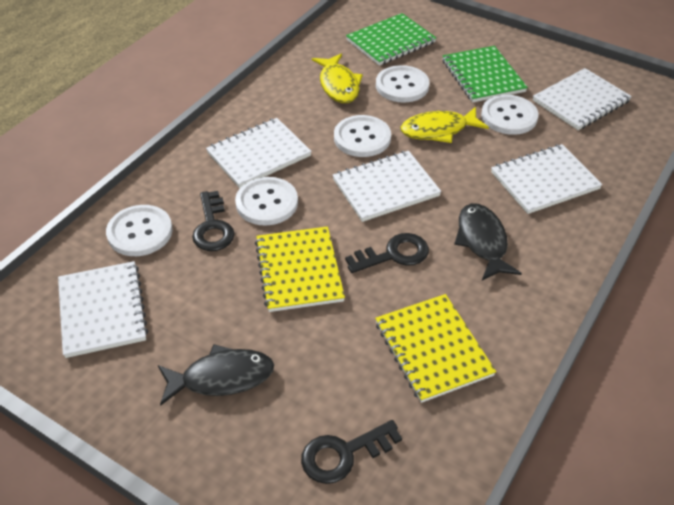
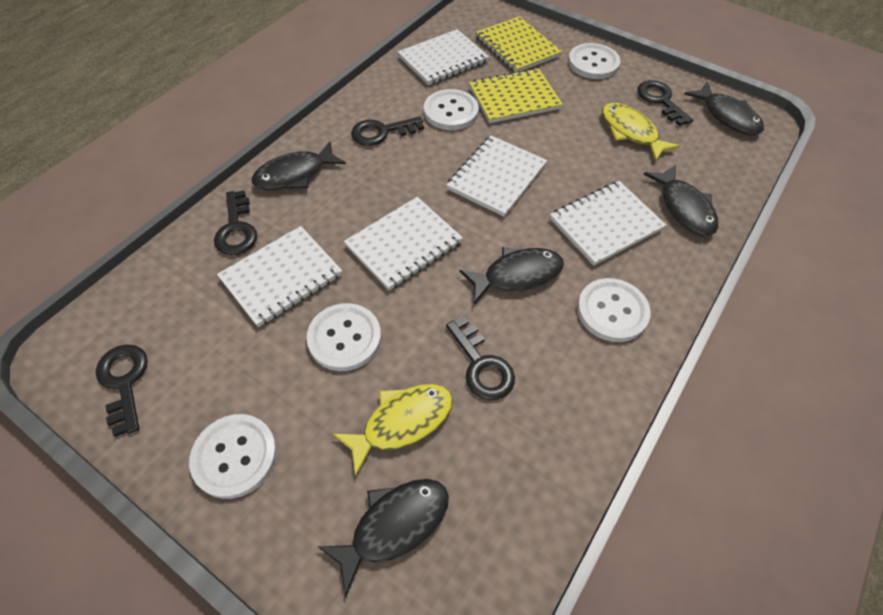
black fish: 2 -> 5
black key: 3 -> 5
green notebook: 2 -> 0

